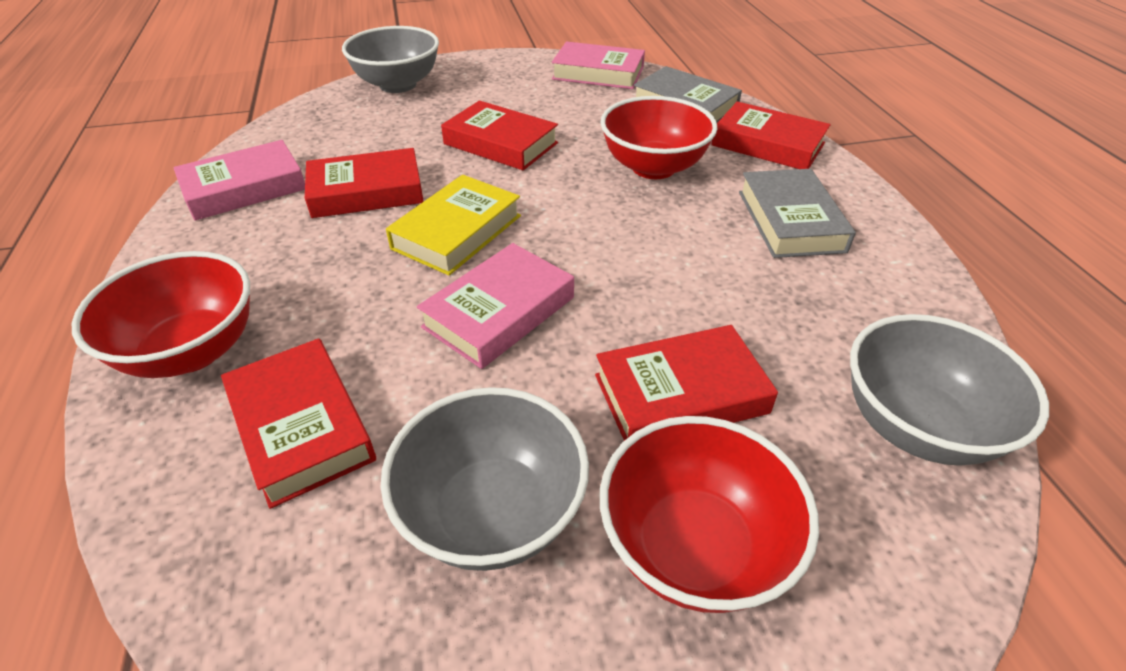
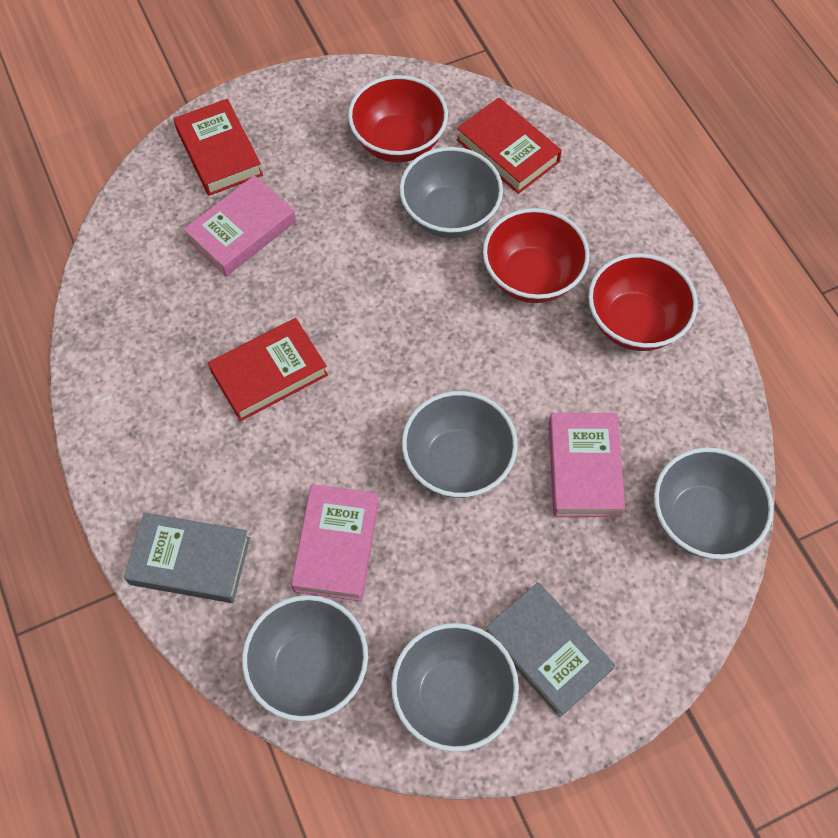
grey bowl: 3 -> 5
red book: 5 -> 3
yellow book: 1 -> 0

